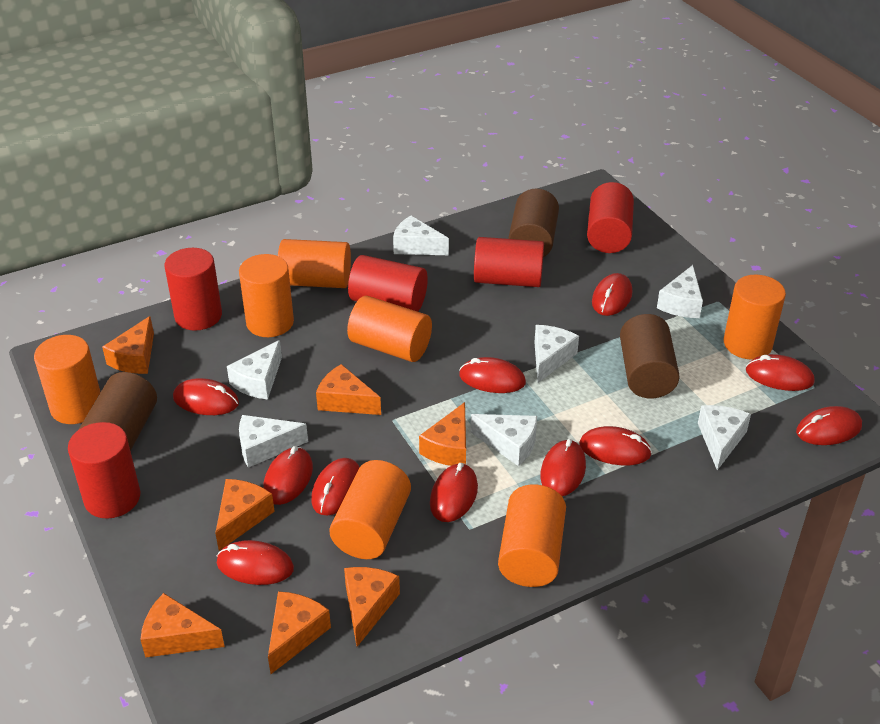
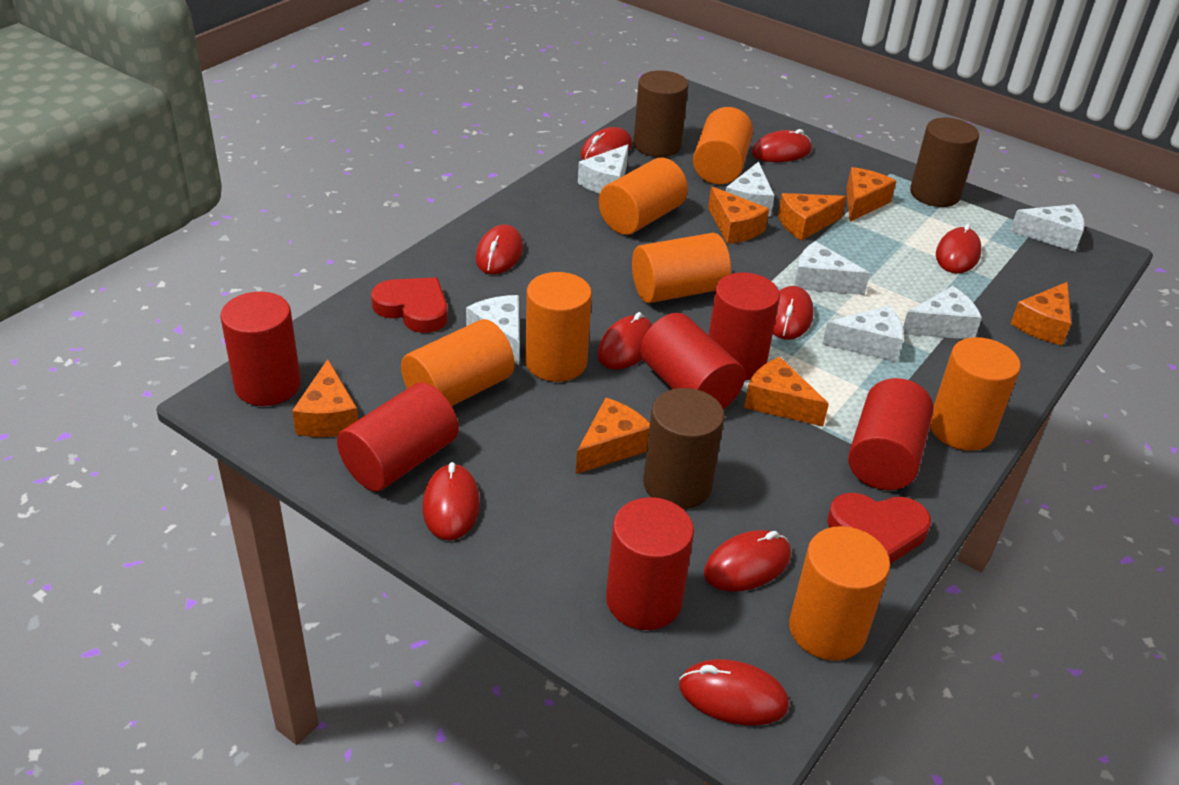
red cylinder: 5 -> 6
red heart: 0 -> 2
red mouse: 11 -> 9

